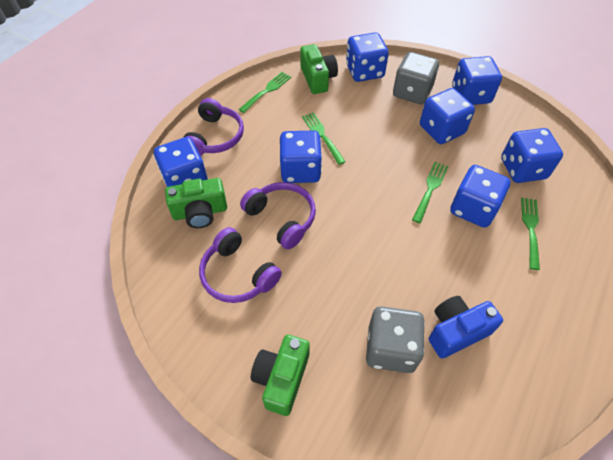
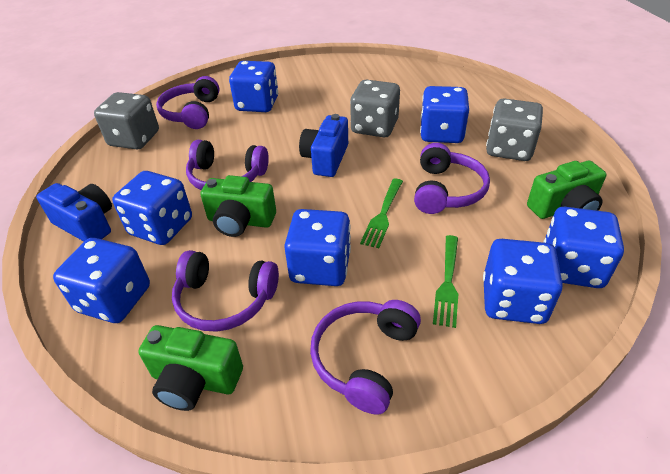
blue camera: 1 -> 2
green fork: 4 -> 2
grey dice: 2 -> 3
purple headphones: 3 -> 5

